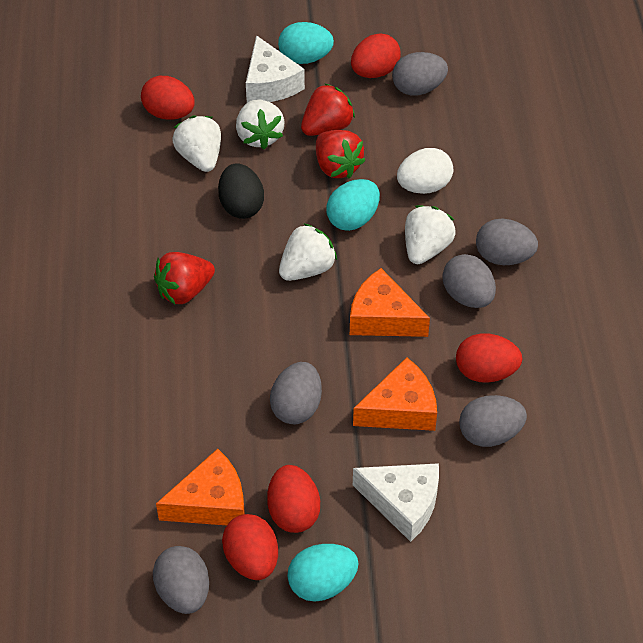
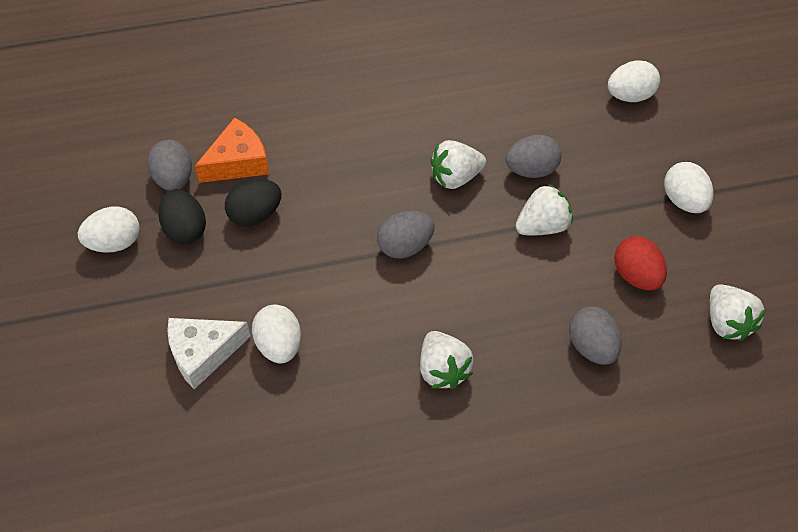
black egg: 1 -> 2
grey egg: 6 -> 4
orange cheese: 3 -> 1
red egg: 5 -> 1
red strawberry: 3 -> 0
turquoise egg: 3 -> 0
white cheese: 2 -> 1
white egg: 1 -> 4

